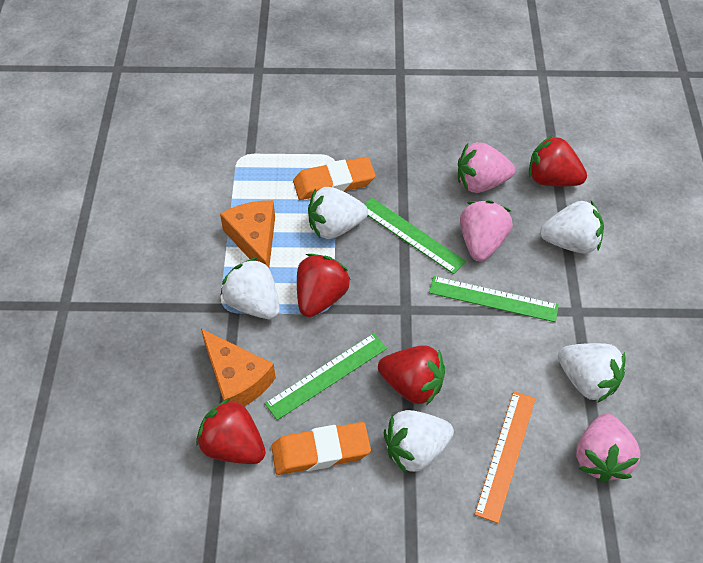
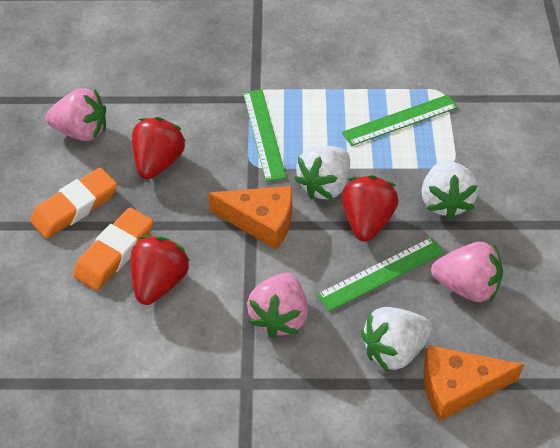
orange ruler: 1 -> 0
red strawberry: 4 -> 3
white strawberry: 5 -> 3

